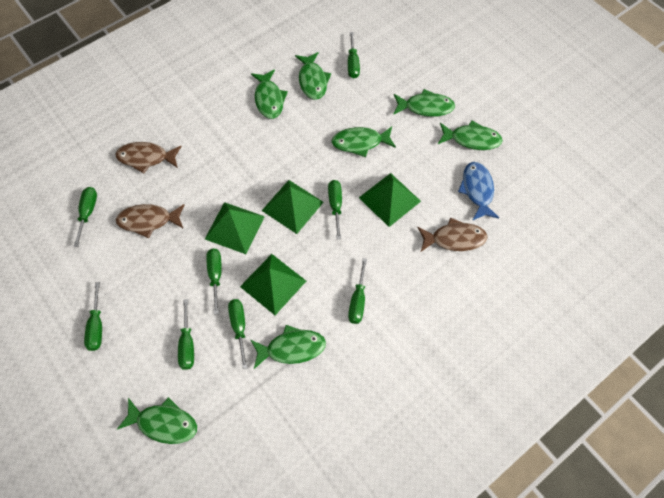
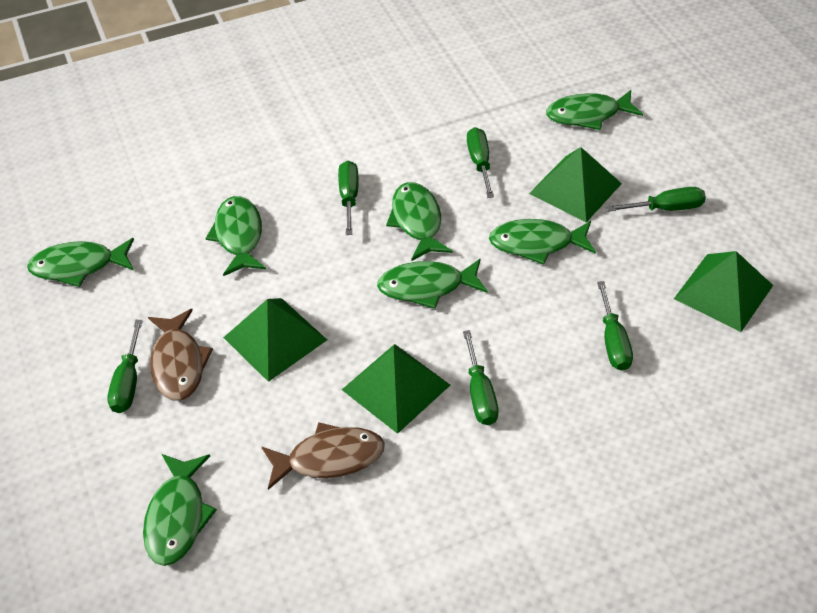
blue fish: 1 -> 0
brown fish: 3 -> 2
green screwdriver: 8 -> 6

